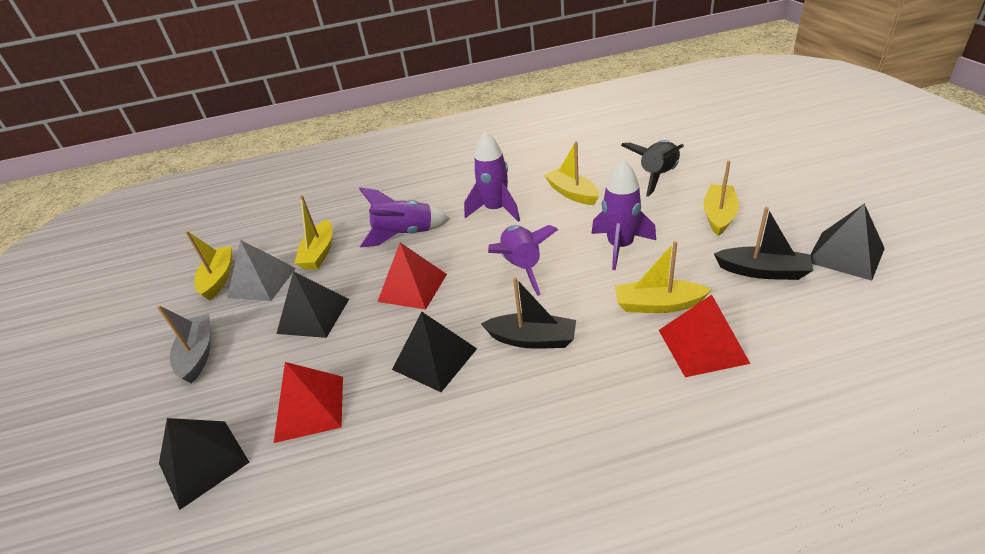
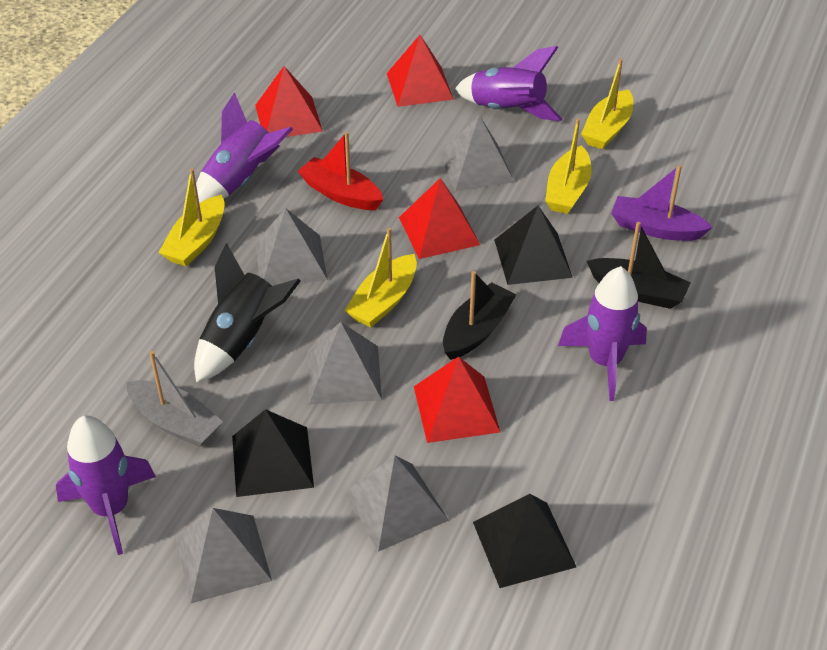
black pyramid: 4 -> 3
grey pyramid: 1 -> 5
purple boat: 0 -> 1
red boat: 0 -> 1
red pyramid: 3 -> 4
yellow boat: 5 -> 4

